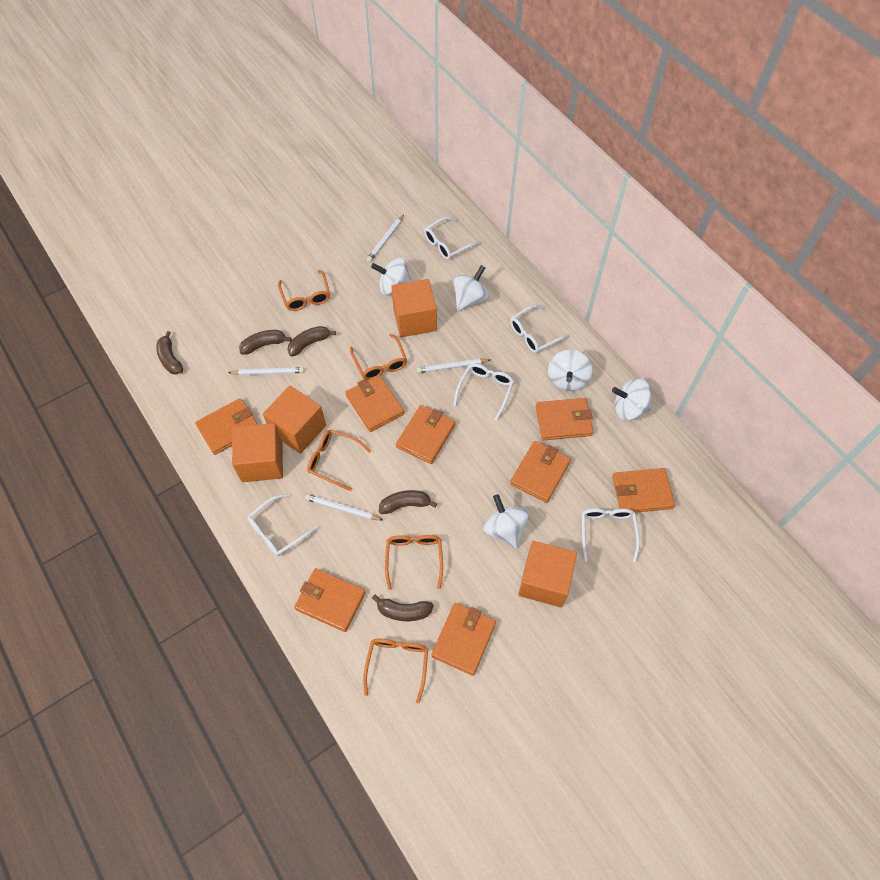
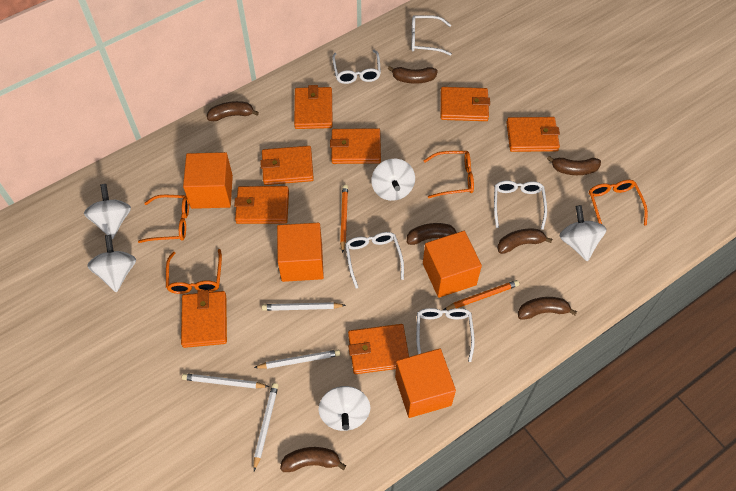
brown banana: 5 -> 7
orange glasses: 5 -> 4
orange pencil: 0 -> 2

